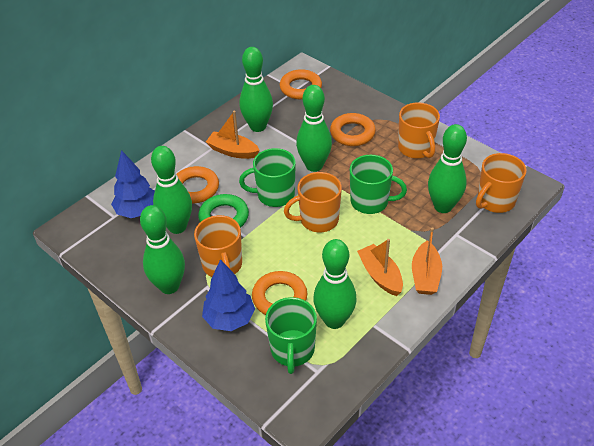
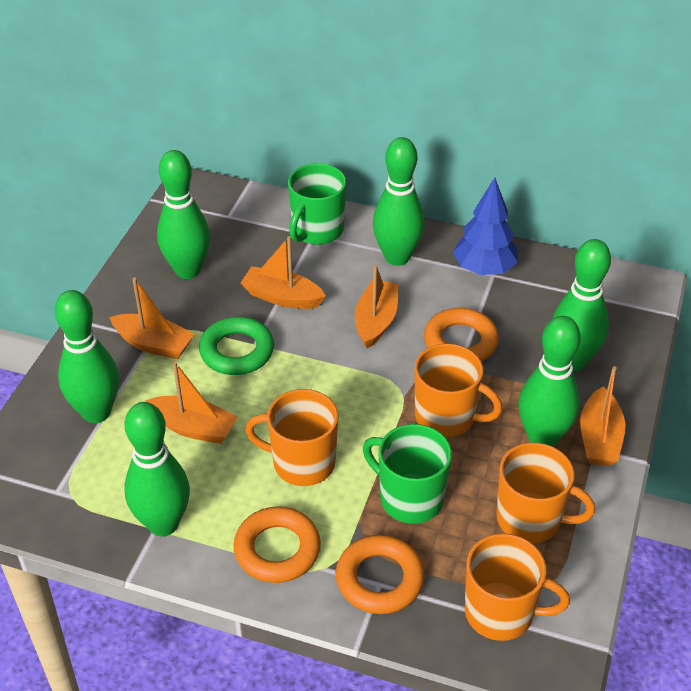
blue tree: 2 -> 1
green mug: 3 -> 2
orange boat: 3 -> 5
orange ring: 4 -> 3

